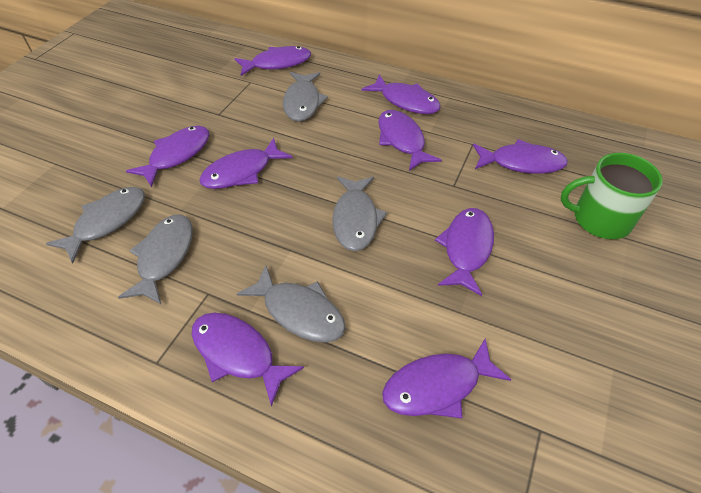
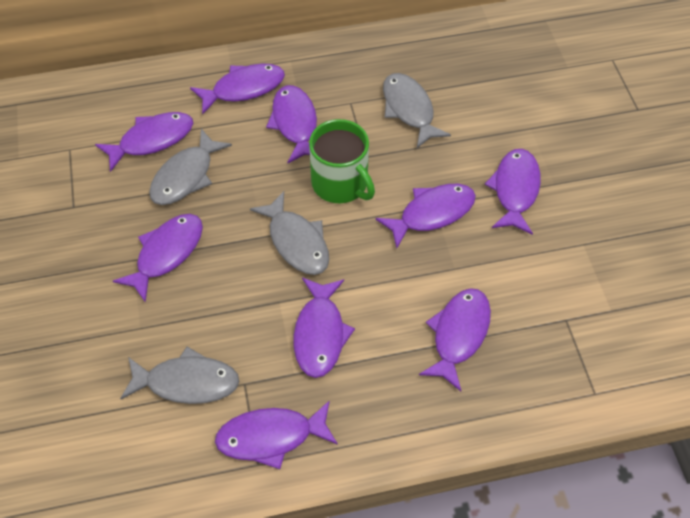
grey fish: 5 -> 4

